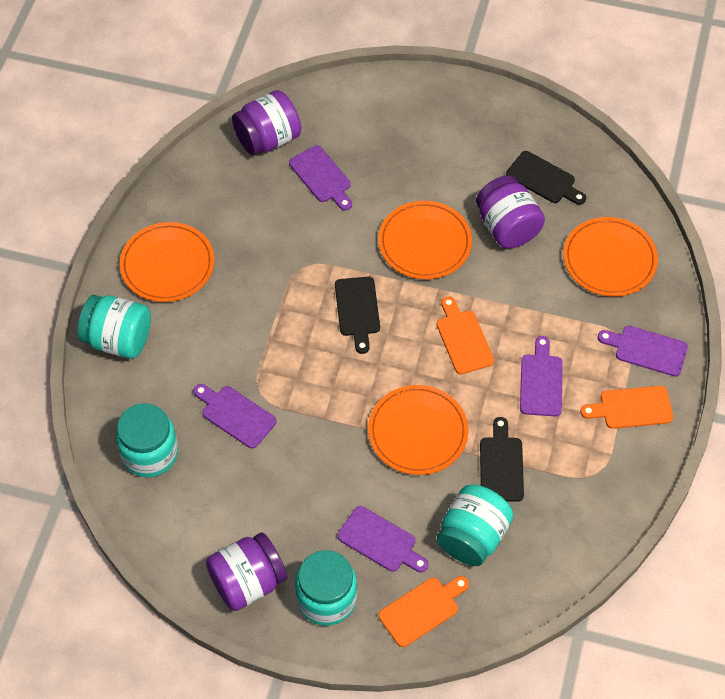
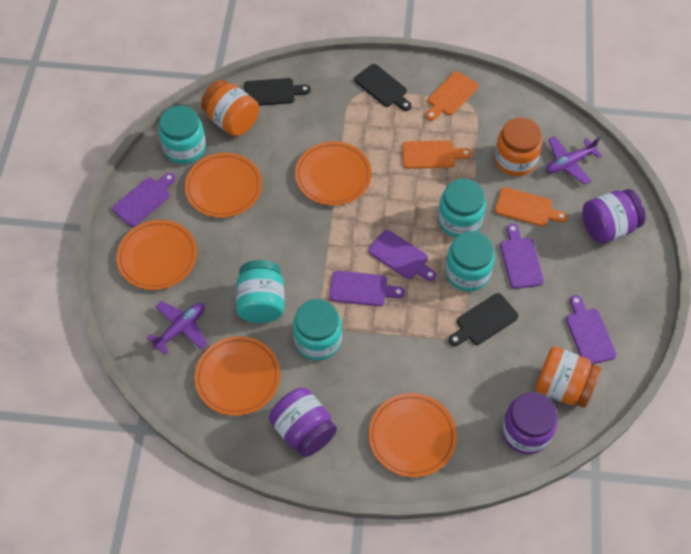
orange jar: 0 -> 3
orange plate: 4 -> 5
purple plane: 0 -> 2
turquoise jar: 4 -> 5

